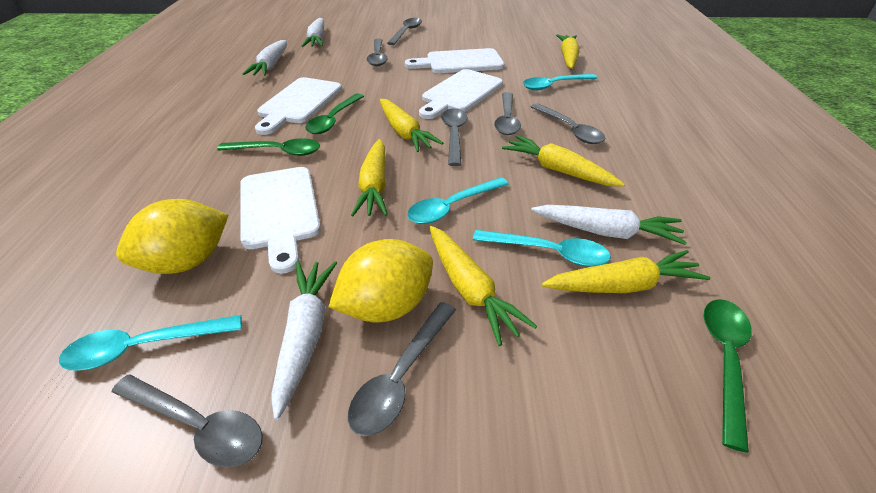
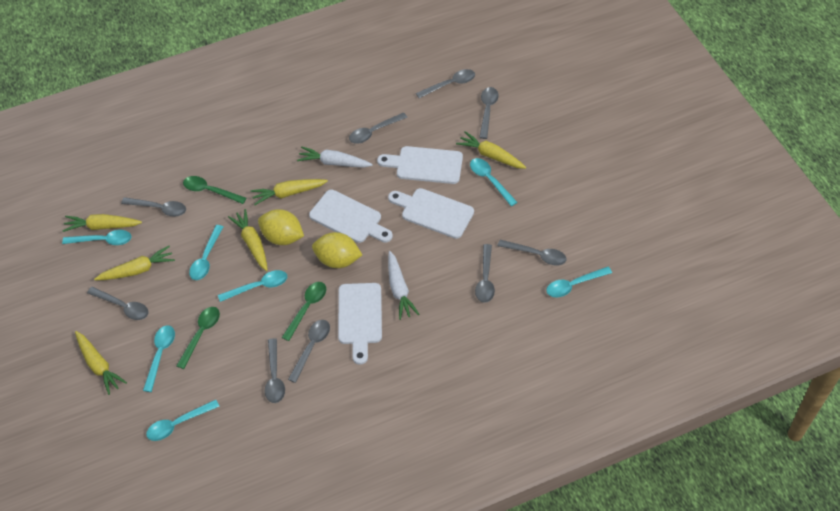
grey spoon: 7 -> 9
turquoise spoon: 4 -> 7
white carrot: 4 -> 2

